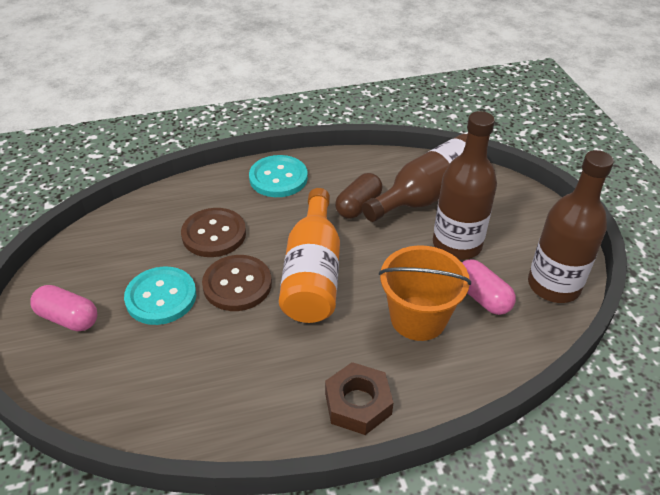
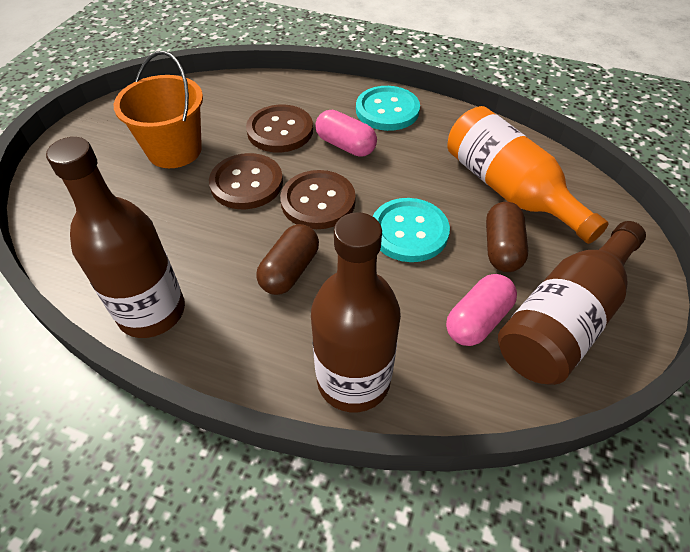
brown button: 2 -> 3
brown capsule: 1 -> 2
brown nut: 1 -> 0

